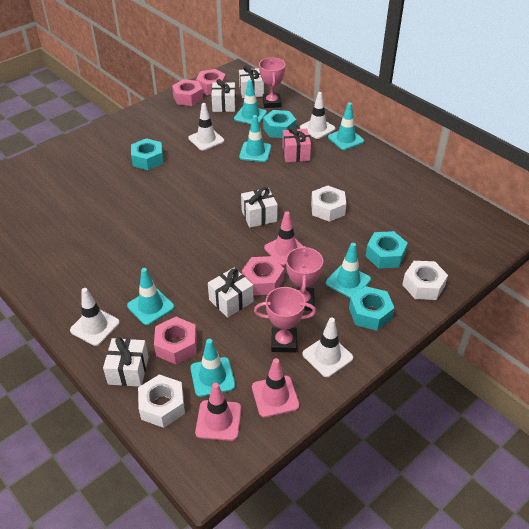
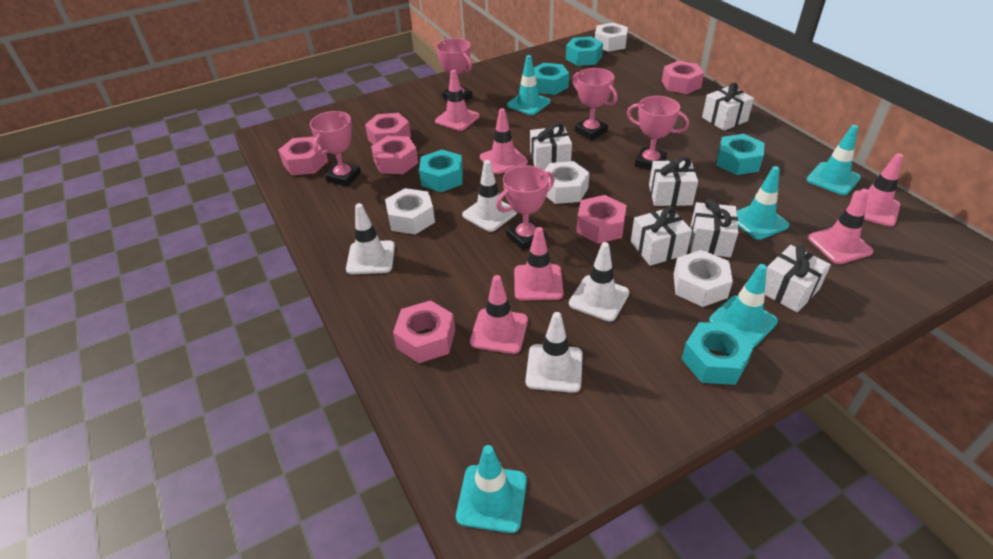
pink gift: 1 -> 0
pink nut: 4 -> 6
pink traffic cone: 3 -> 6
pink trophy: 3 -> 5
turquoise nut: 4 -> 5
turquoise traffic cone: 6 -> 5
white gift: 5 -> 6
white nut: 3 -> 4

